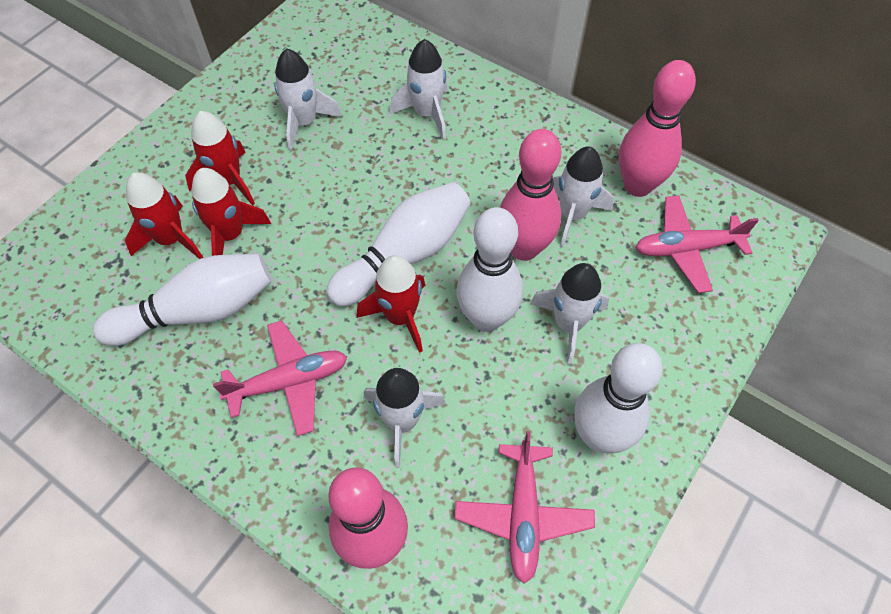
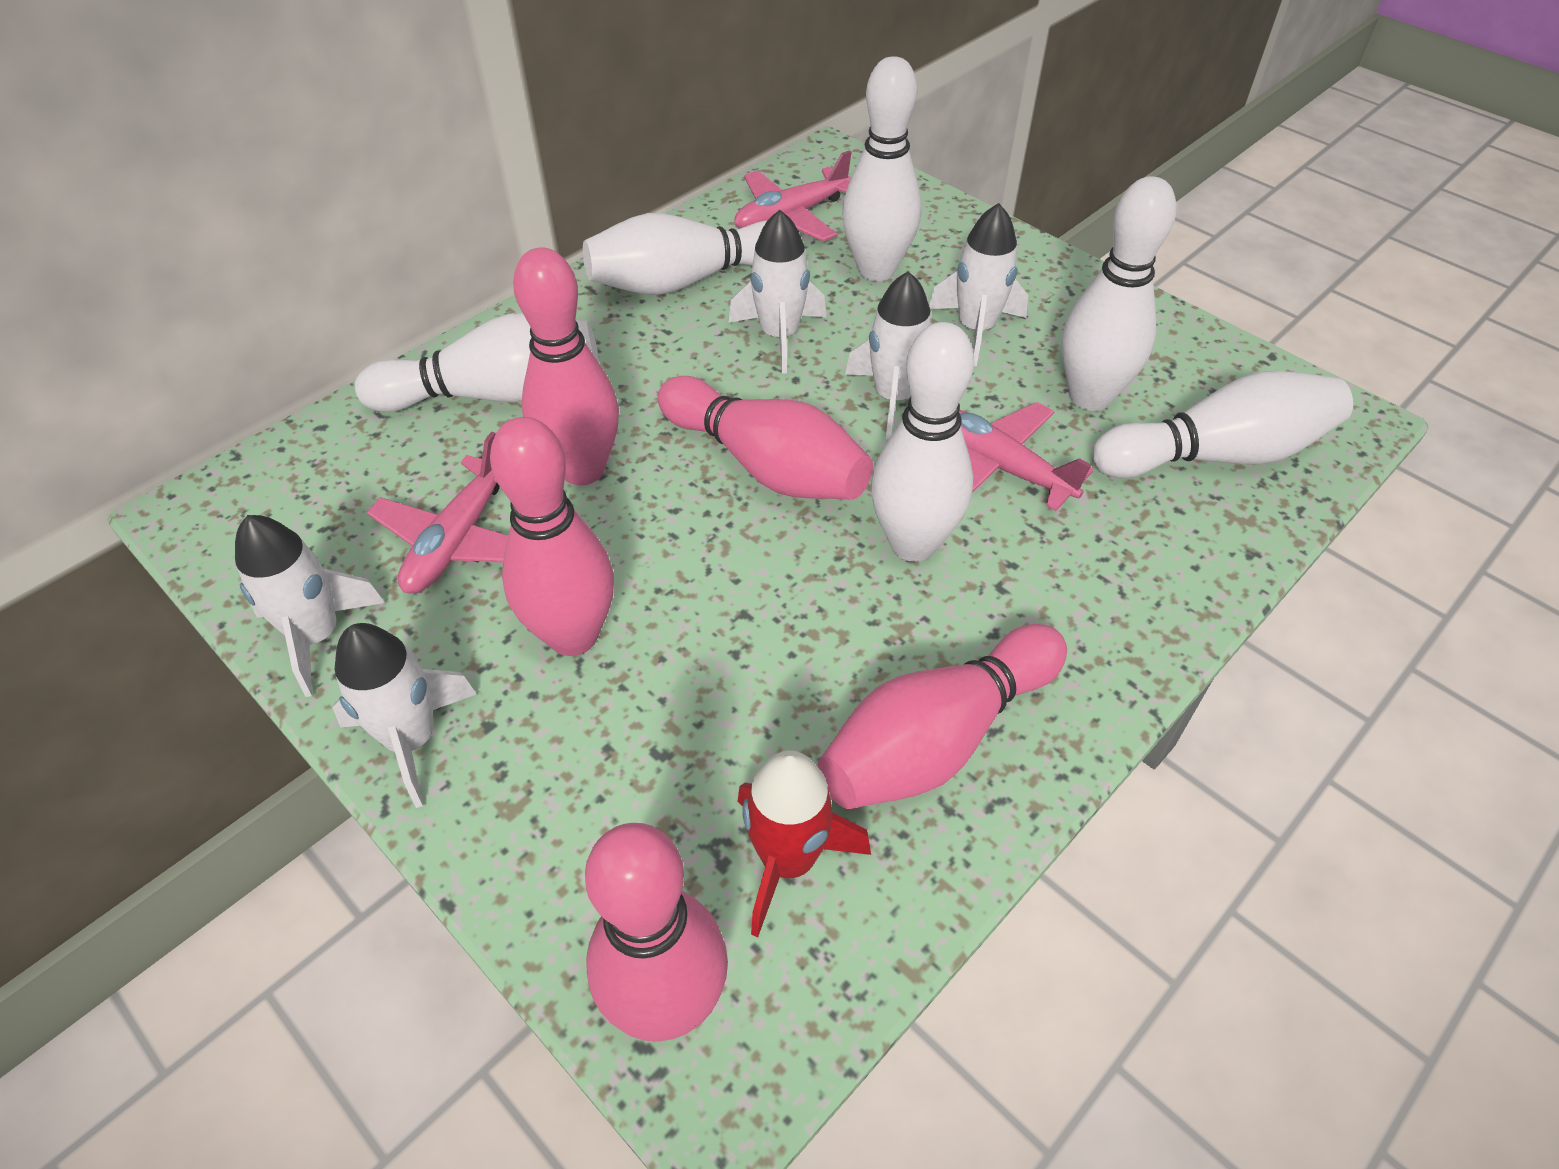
pink bowling pin: 3 -> 5
red rocket: 4 -> 1
white bowling pin: 4 -> 6

